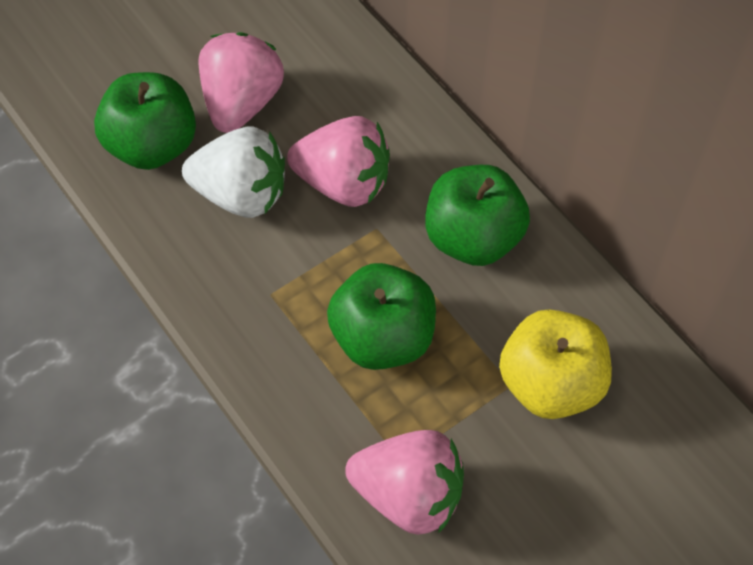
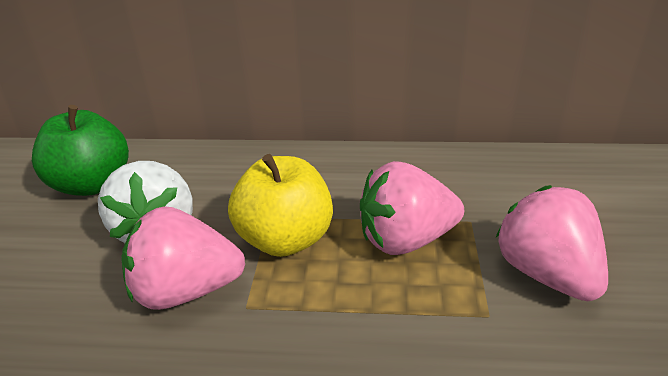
green apple: 3 -> 1

